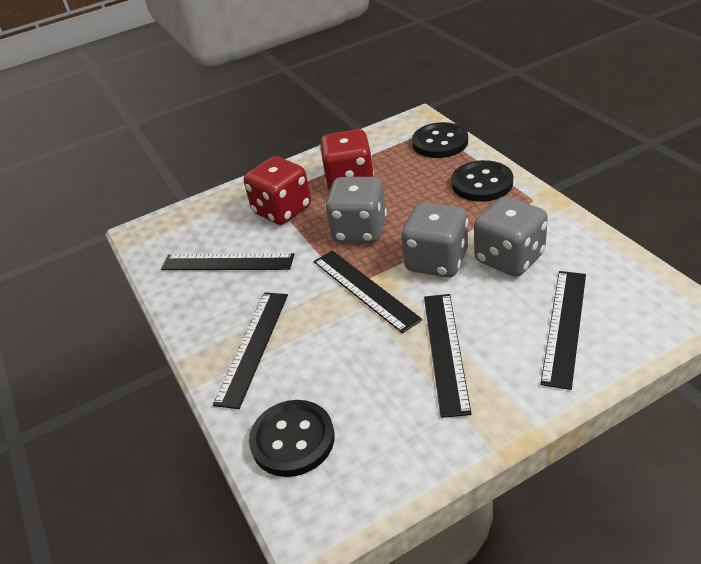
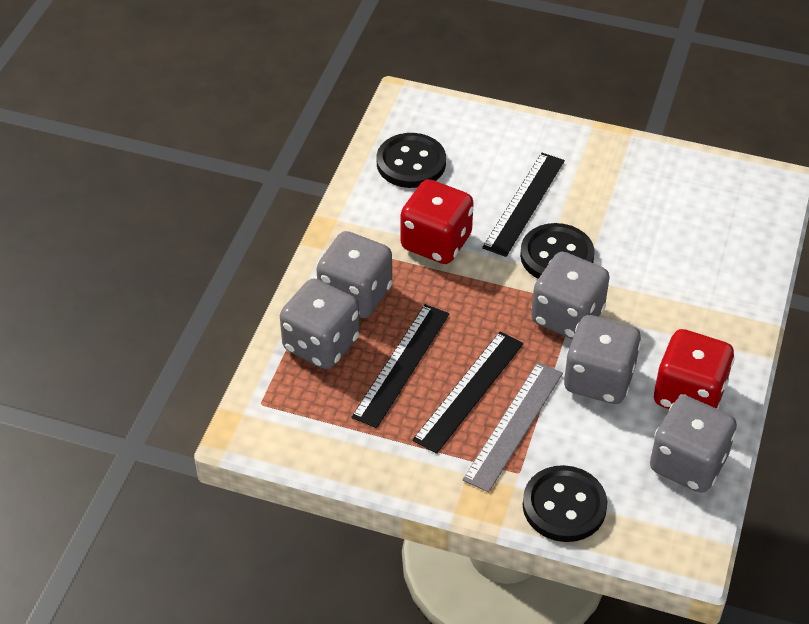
black ruler: 5 -> 3
grey dice: 3 -> 5
grey ruler: 0 -> 1

